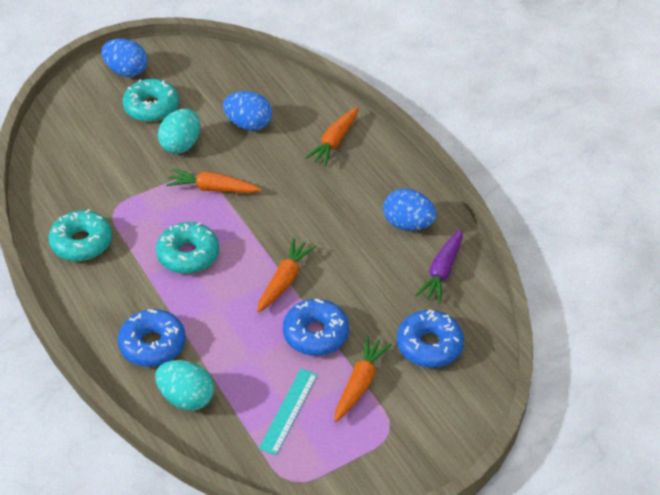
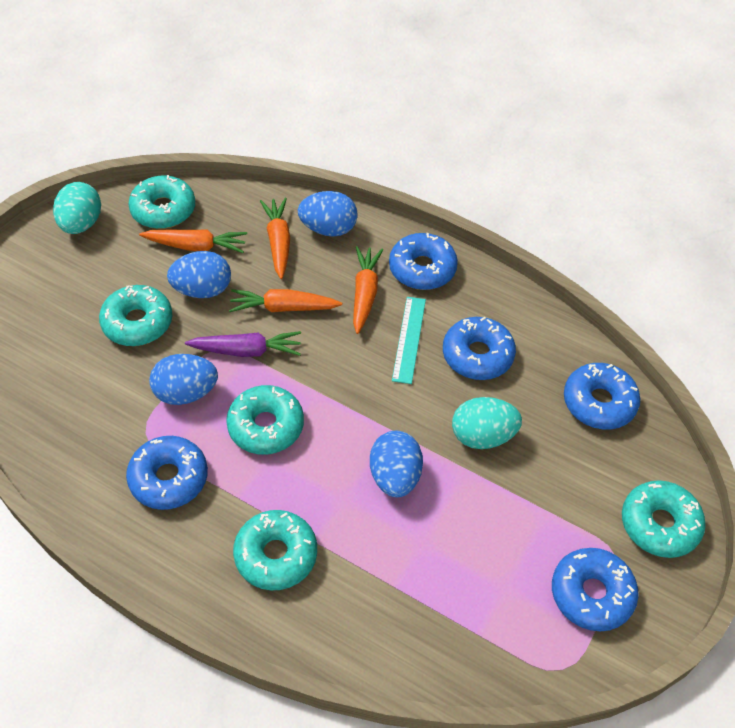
blue donut: 3 -> 5
blue egg: 3 -> 4
turquoise donut: 3 -> 5

